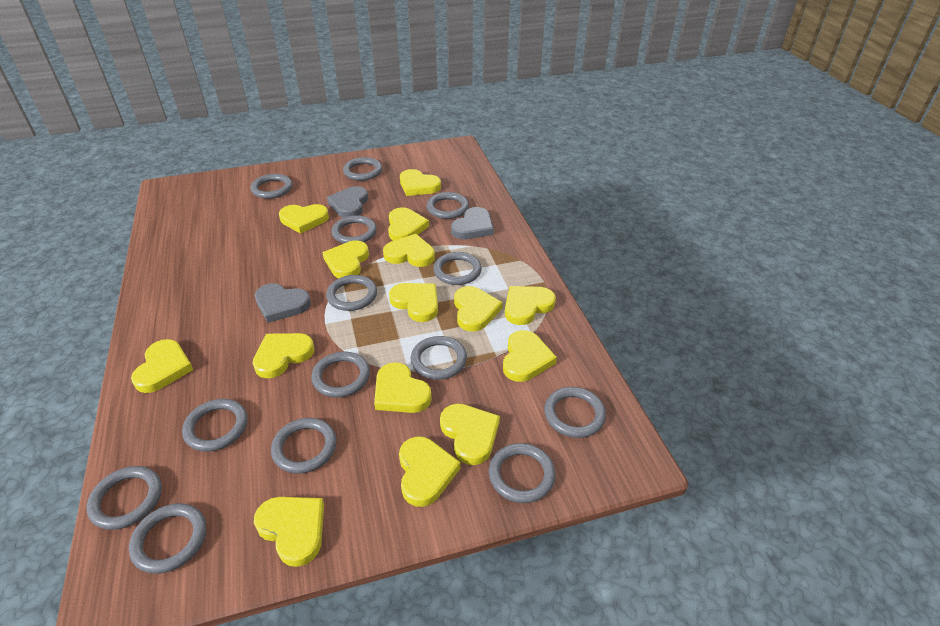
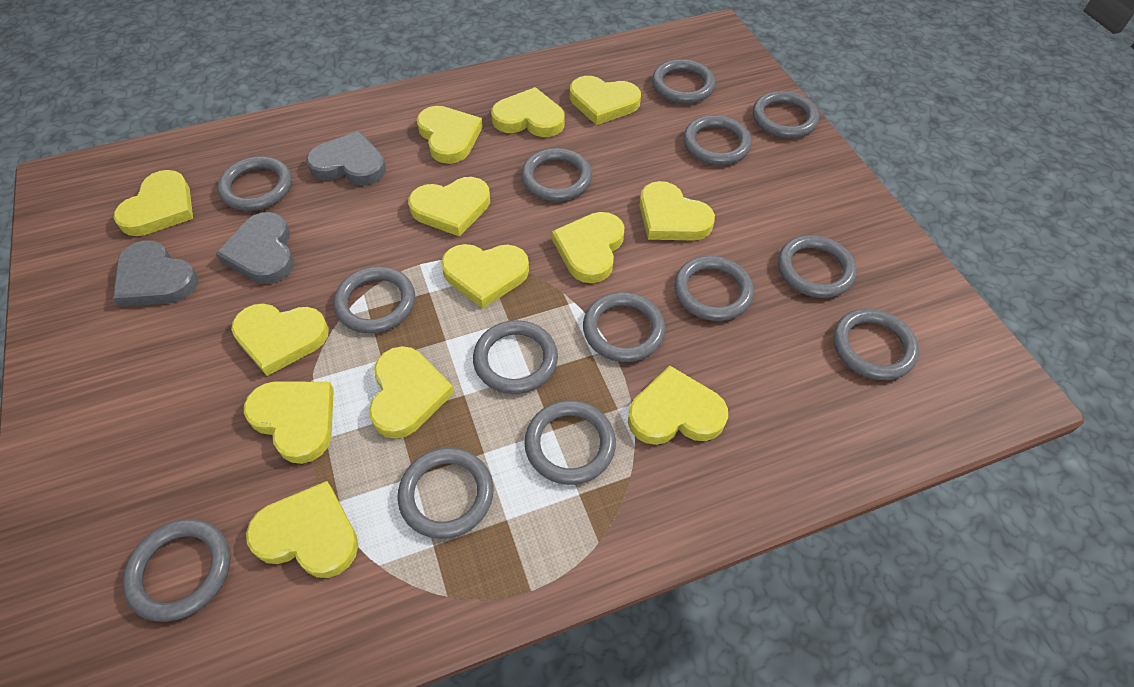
yellow heart: 15 -> 13

